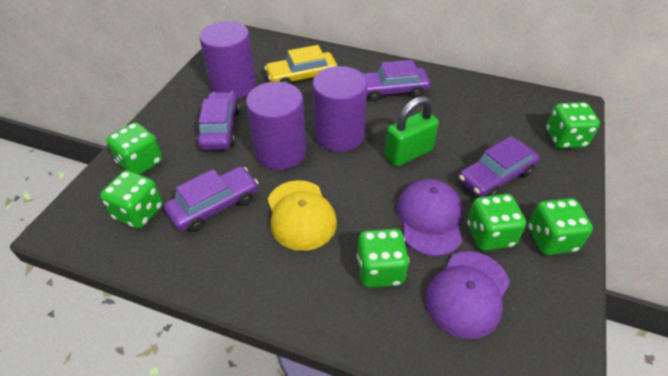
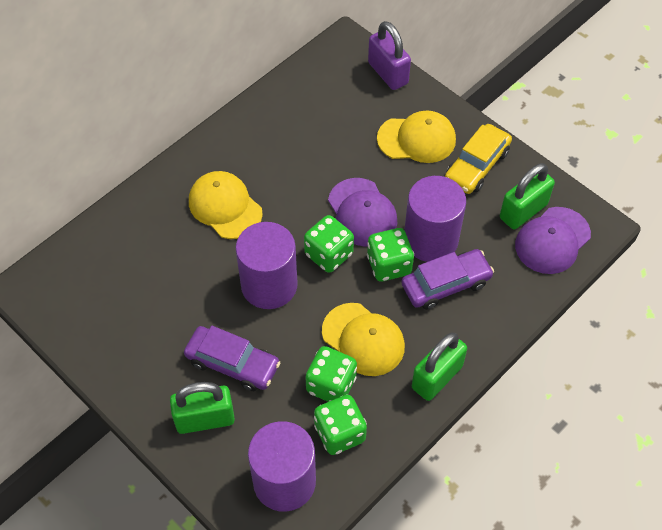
green dice: 6 -> 4
green padlock: 1 -> 3
purple car: 4 -> 2
purple padlock: 0 -> 1
yellow cap: 1 -> 3

